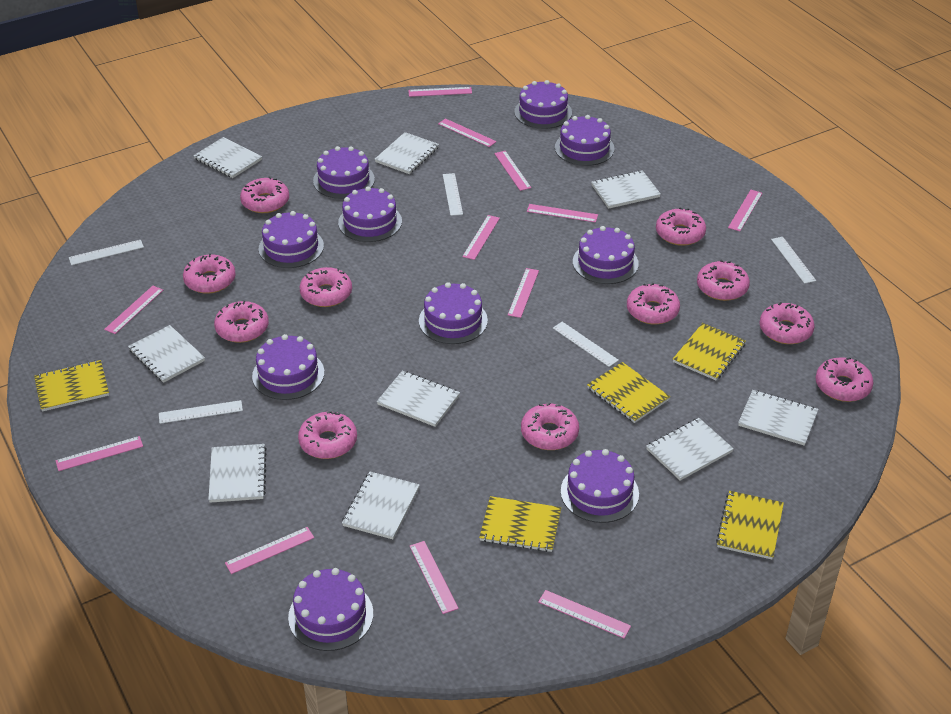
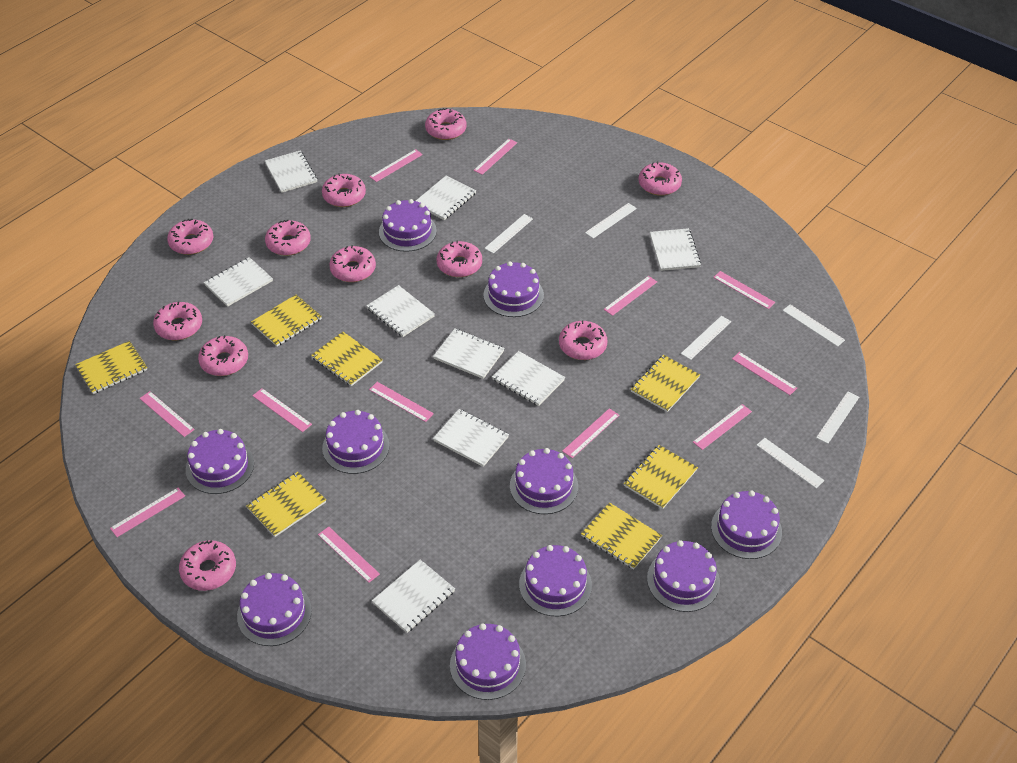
white ruler: 5 -> 6
yellow notebook: 5 -> 7

